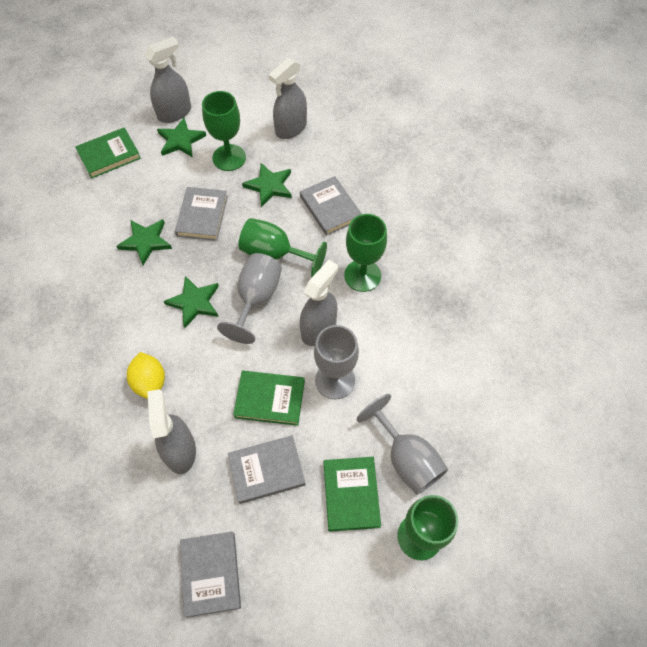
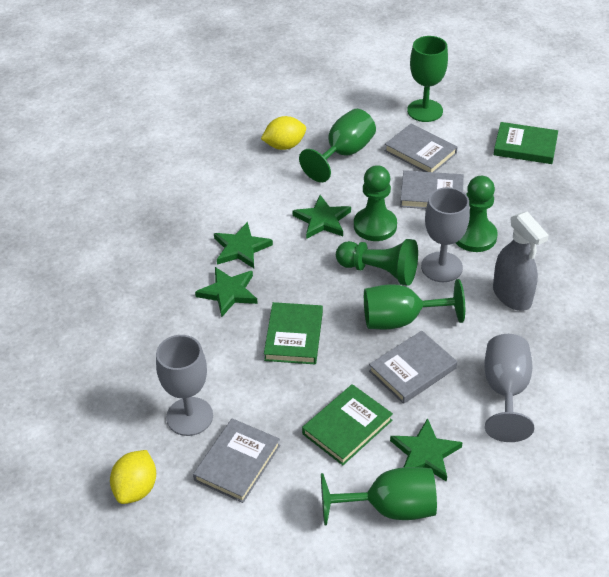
green pawn: 0 -> 3
grey spray bottle: 4 -> 1
yellow lemon: 1 -> 2

